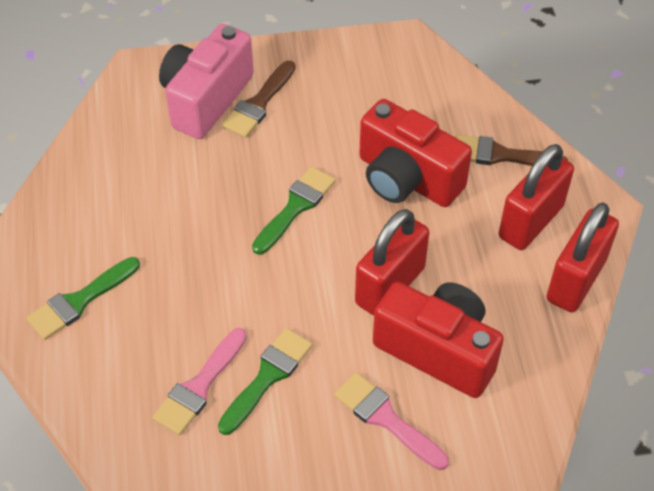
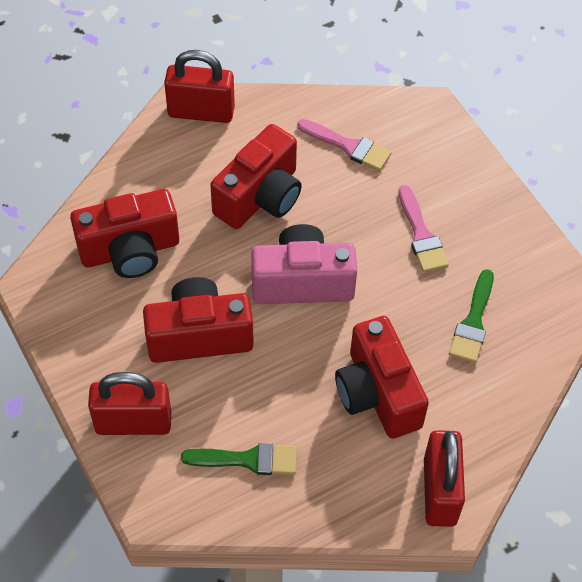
brown brush: 2 -> 0
green brush: 3 -> 2
red camera: 2 -> 4

